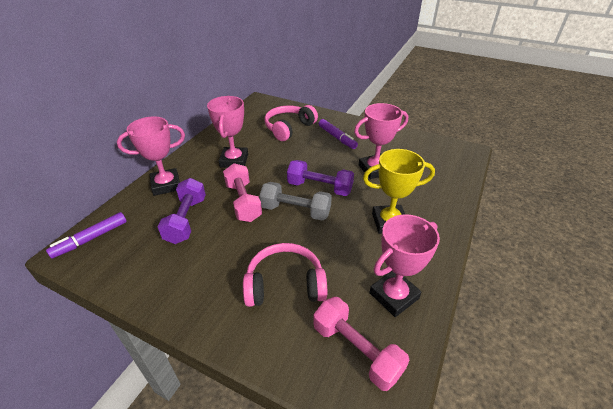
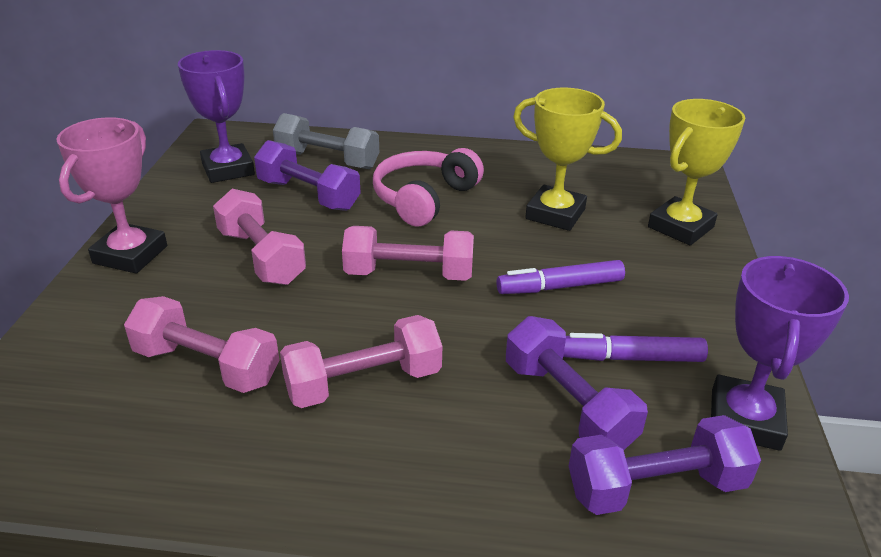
pink dumbbell: 2 -> 4
pink headphones: 2 -> 1
pink trophy: 4 -> 1
purple dumbbell: 2 -> 3
purple trophy: 0 -> 2
yellow trophy: 1 -> 2

